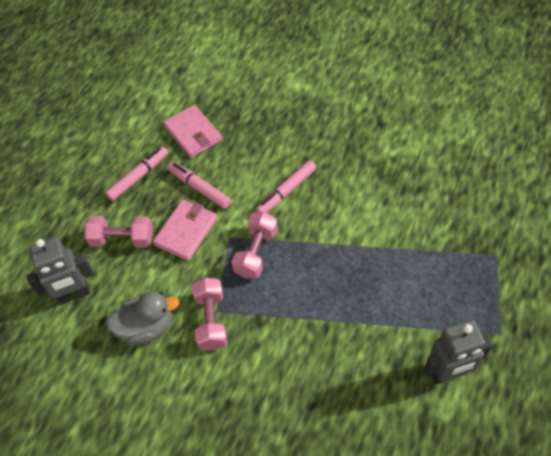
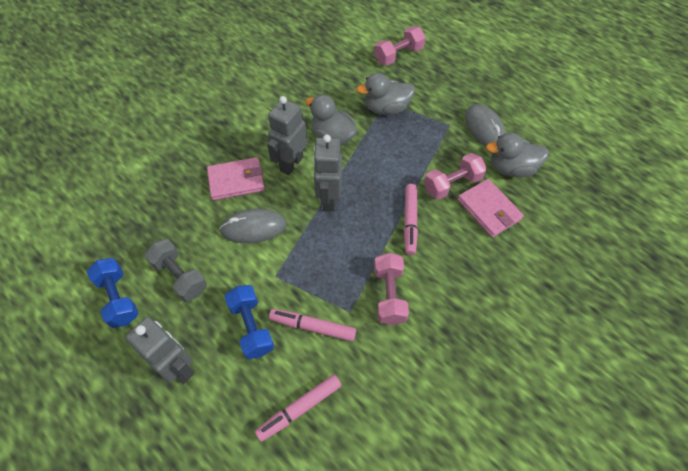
blue dumbbell: 0 -> 2
grey duck: 1 -> 3
grey dumbbell: 0 -> 1
grey mouse: 0 -> 2
grey robot: 2 -> 3

